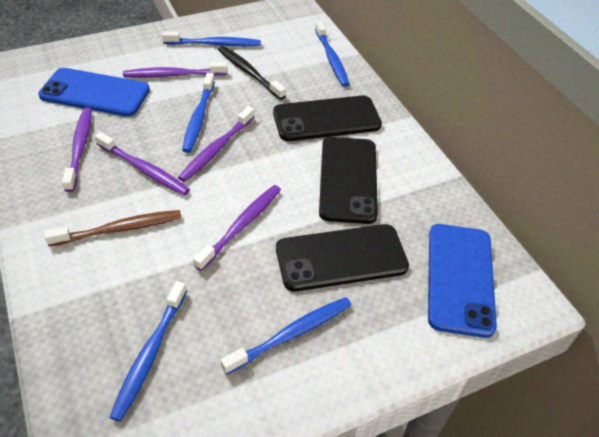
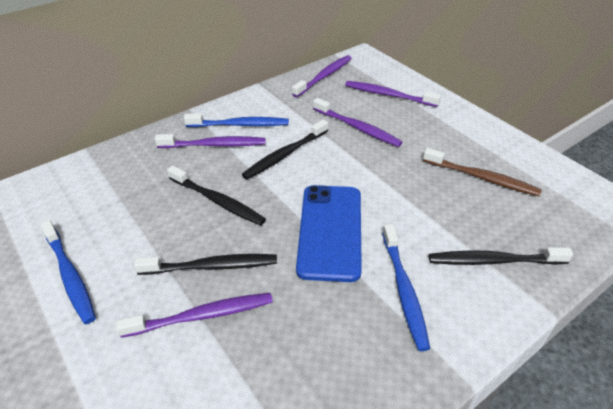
black phone: 3 -> 0
black toothbrush: 1 -> 4
blue phone: 2 -> 1
blue toothbrush: 5 -> 3

